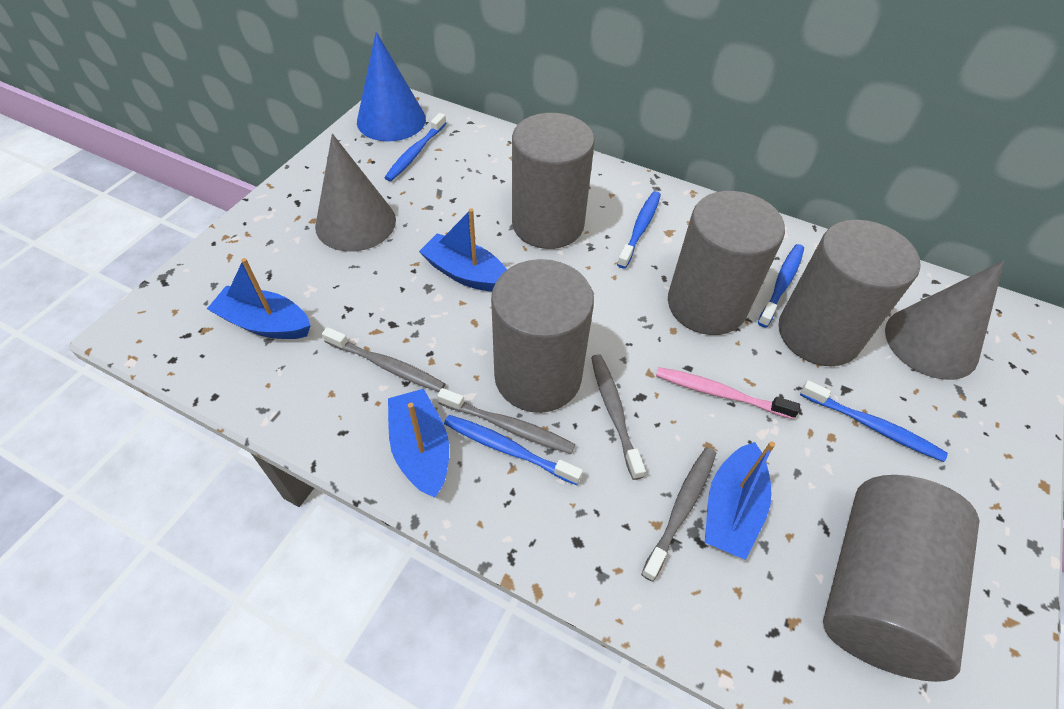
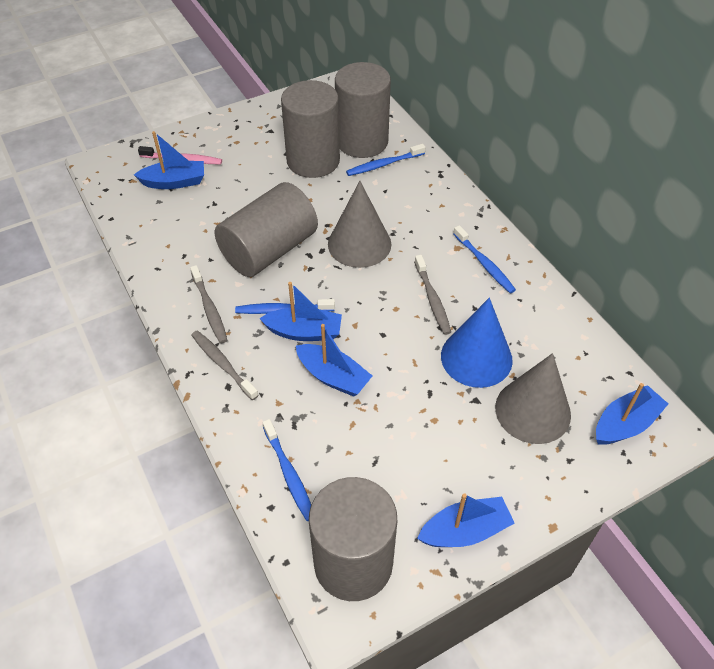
blue boat: 4 -> 5
blue toothbrush: 5 -> 4
grey cylinder: 5 -> 4
grey toothbrush: 4 -> 3

